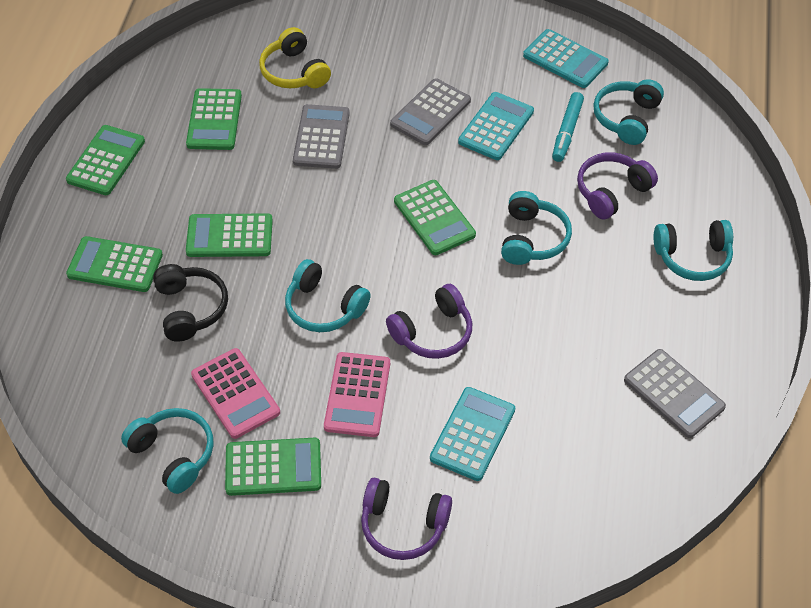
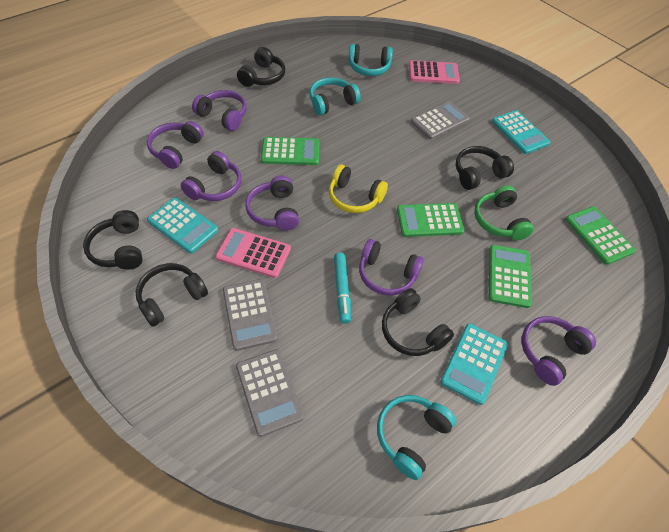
black headphones: 1 -> 5
green calculator: 6 -> 4
green headphones: 0 -> 1
purple headphones: 3 -> 6
turquoise headphones: 5 -> 3

